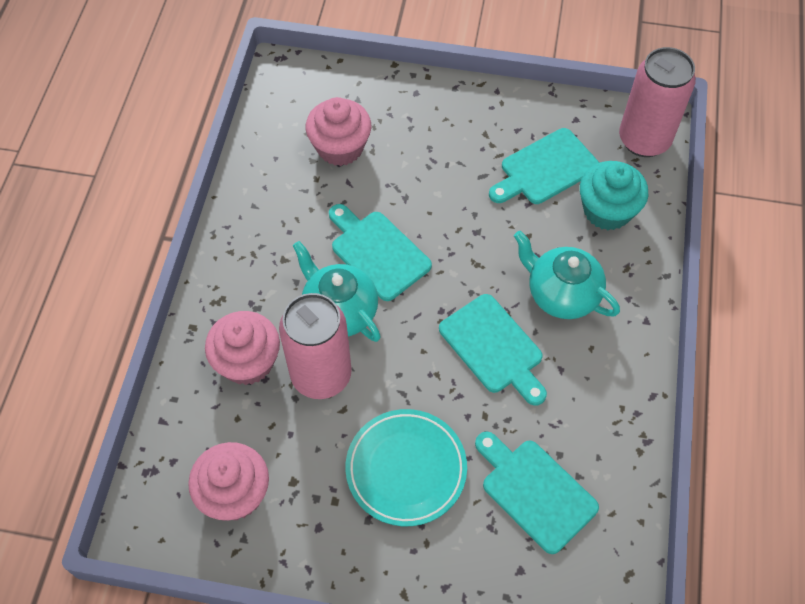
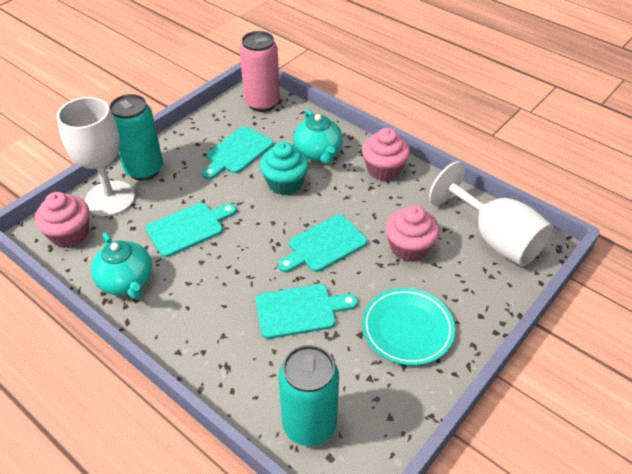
pink can: 2 -> 1
turquoise can: 0 -> 2
white goblet: 0 -> 2

